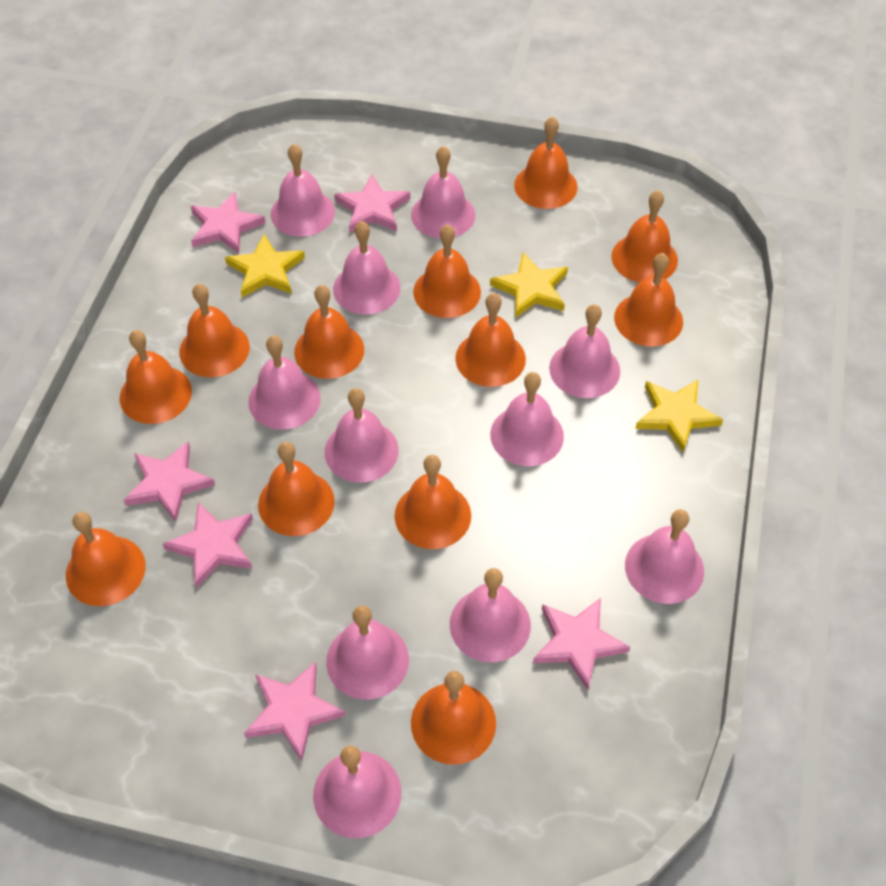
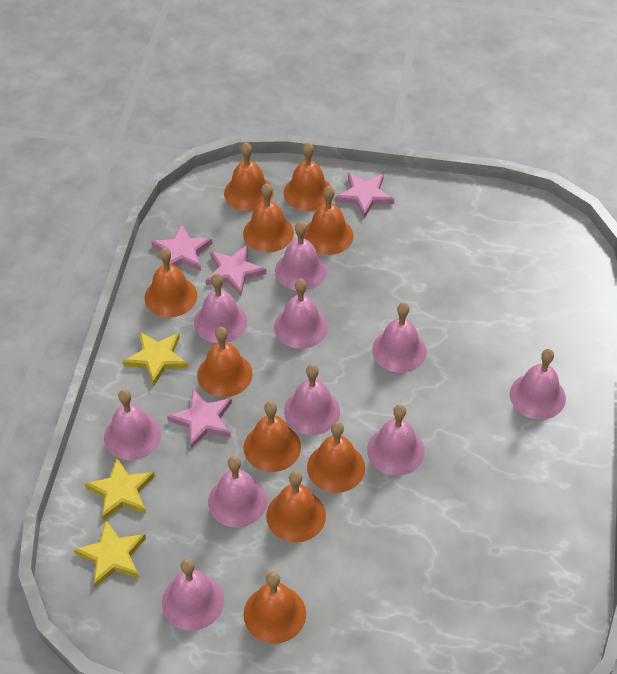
orange bell: 12 -> 10
pink bell: 11 -> 10
pink star: 6 -> 4

